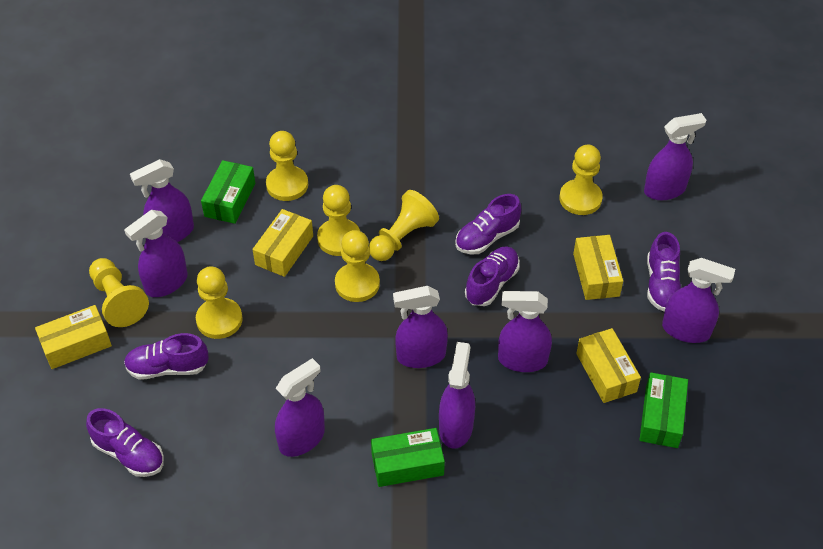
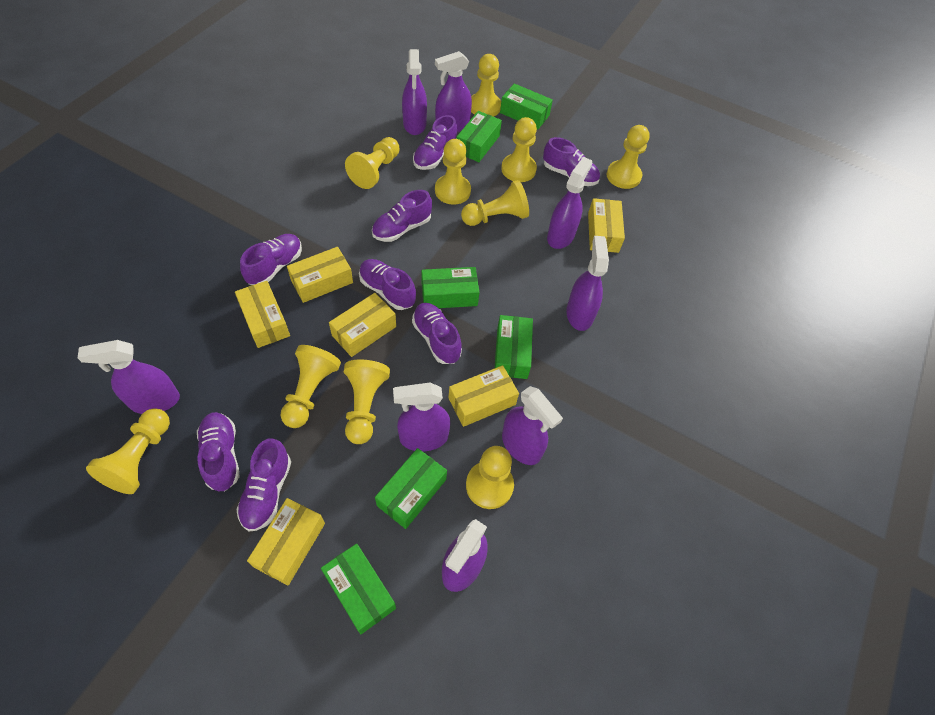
green box: 3 -> 6
purple shoe: 5 -> 8
yellow box: 4 -> 6
yellow pawn: 7 -> 10

